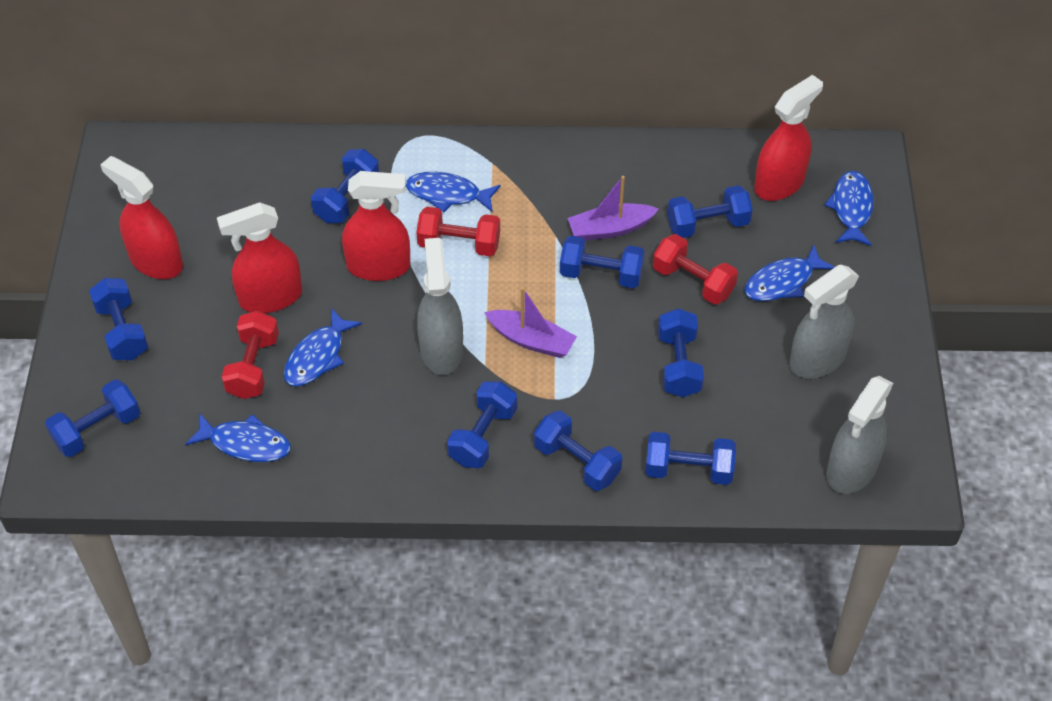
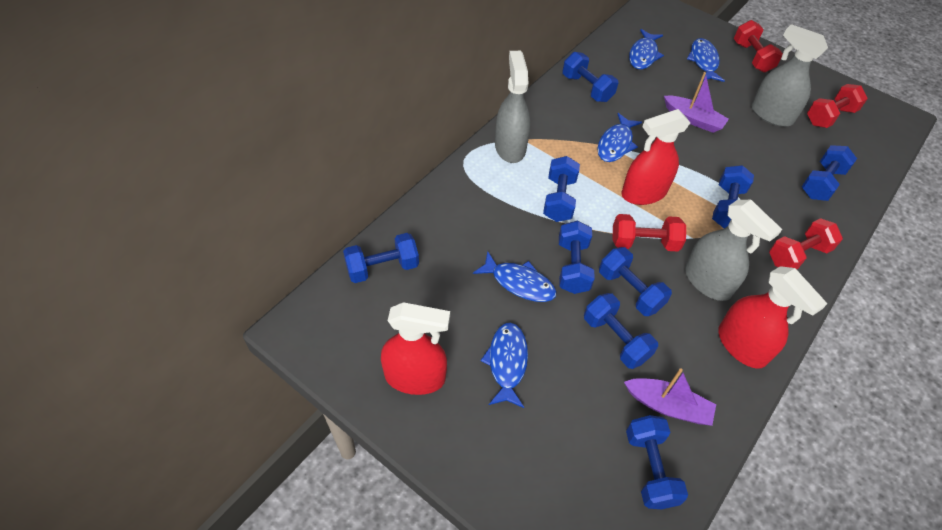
red dumbbell: 3 -> 4
red spray bottle: 4 -> 3

